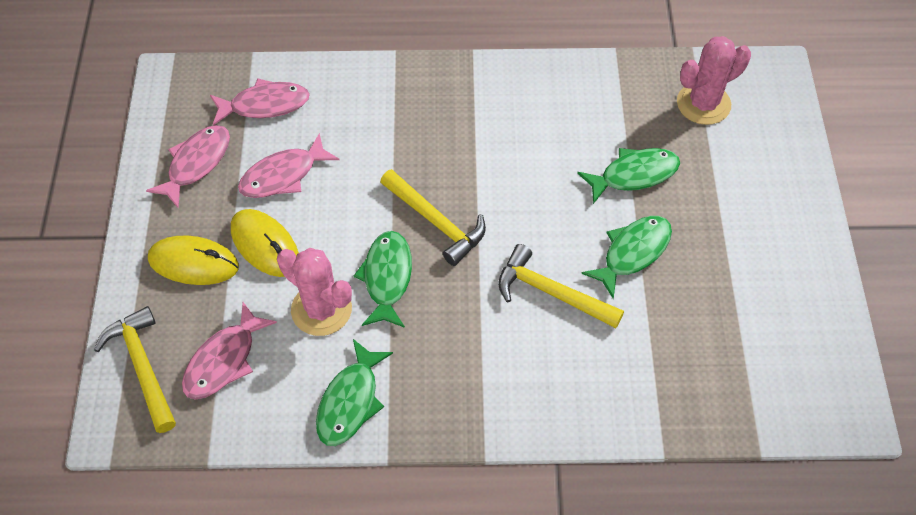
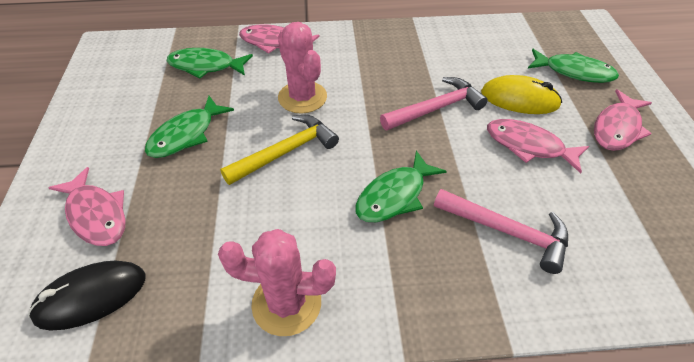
black mouse: 0 -> 1
pink hammer: 0 -> 2
yellow hammer: 3 -> 1
yellow mouse: 2 -> 1

